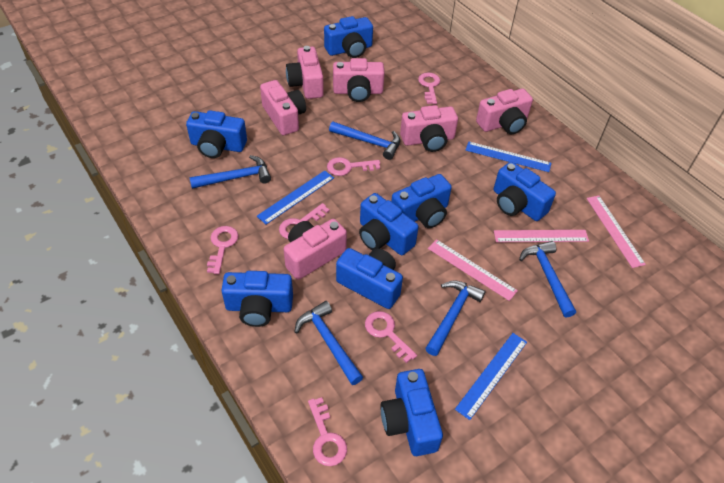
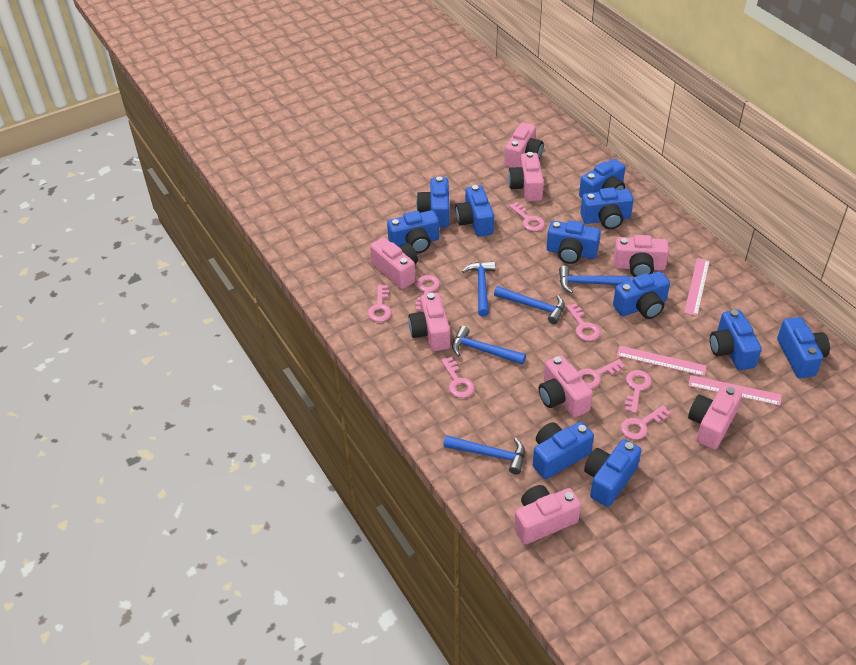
blue camera: 8 -> 11
blue ruler: 3 -> 0
pink camera: 6 -> 8
pink key: 6 -> 8

